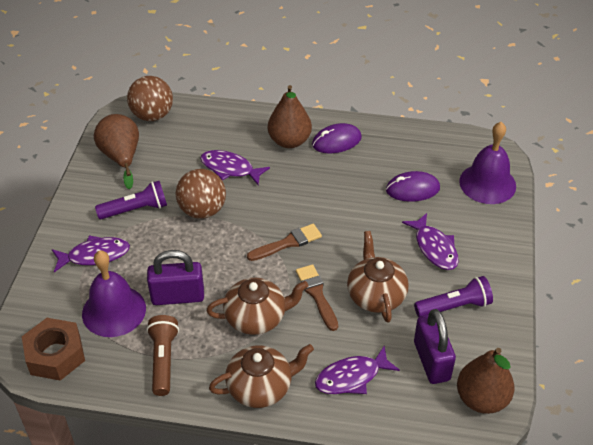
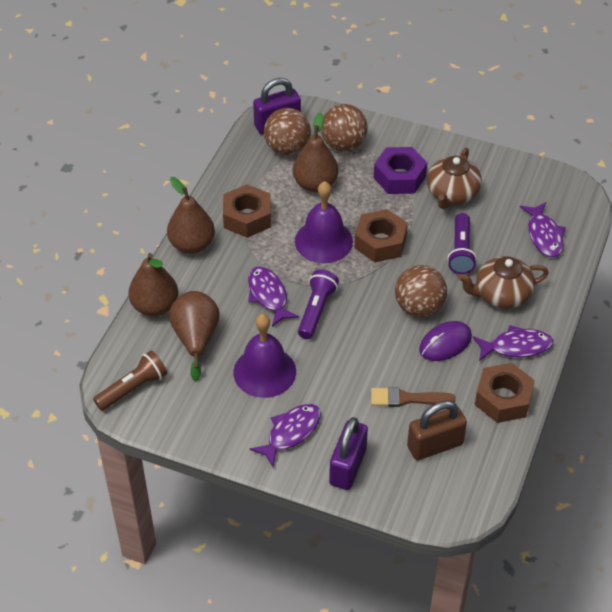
brown ball: 2 -> 3
brown brush: 2 -> 1
brown nut: 1 -> 3
brown padlock: 0 -> 1
brown pear: 3 -> 4
brown teapot: 3 -> 2
purple mouse: 2 -> 1
purple nut: 0 -> 1

